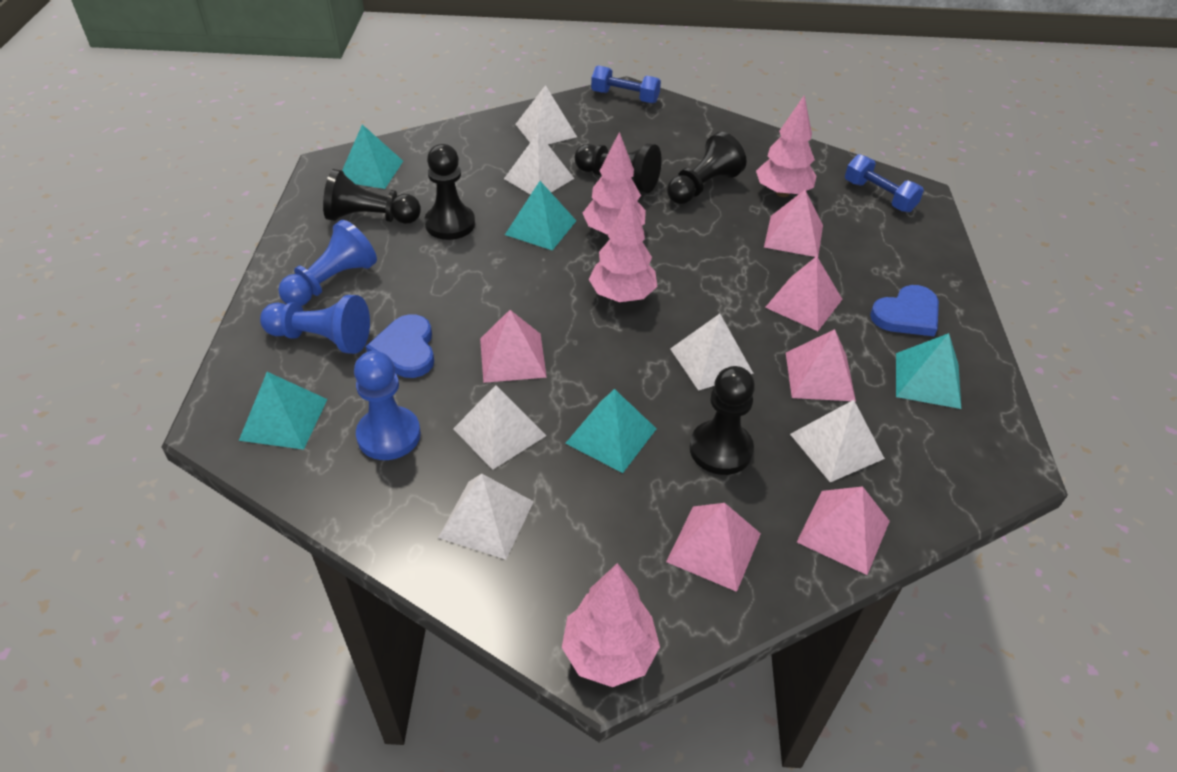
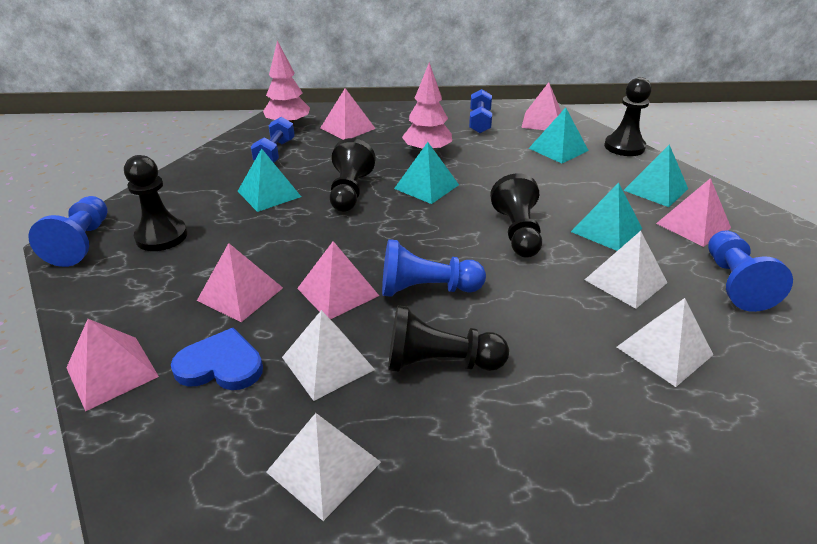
blue heart: 2 -> 1
pink tree: 4 -> 2
white pyramid: 6 -> 4

